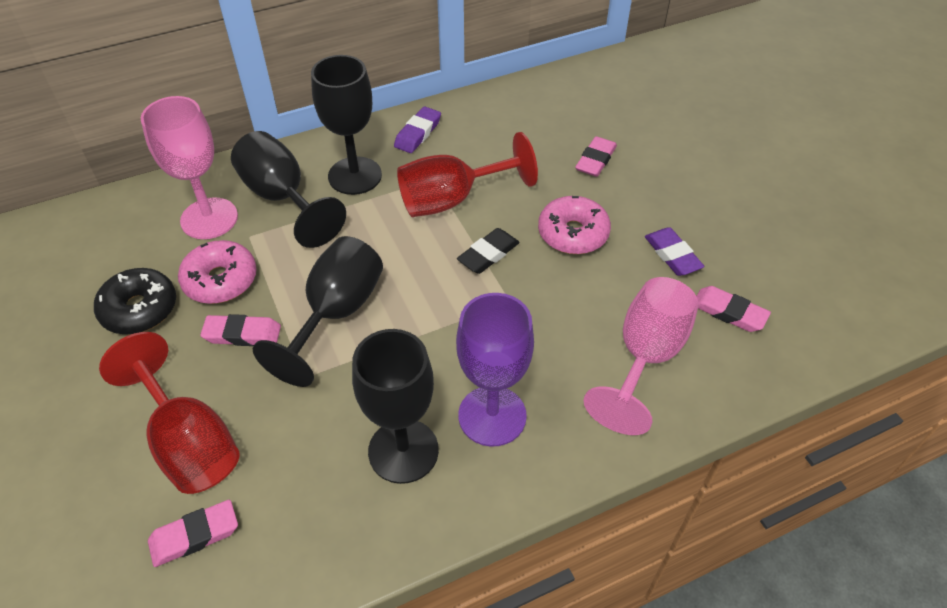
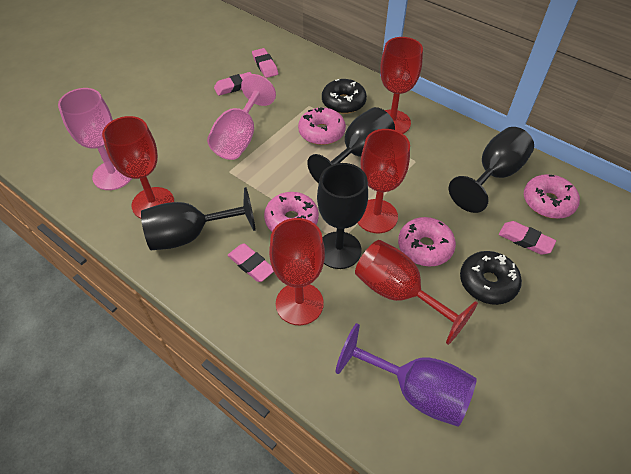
black donut: 1 -> 2
black eraser: 1 -> 0
pink donut: 2 -> 4
purple eraser: 2 -> 0
red goblet: 2 -> 5

